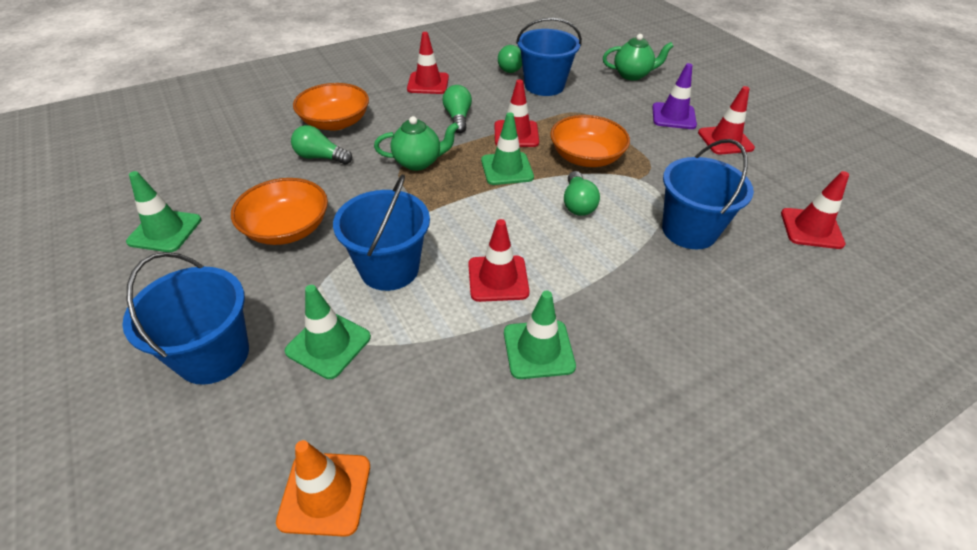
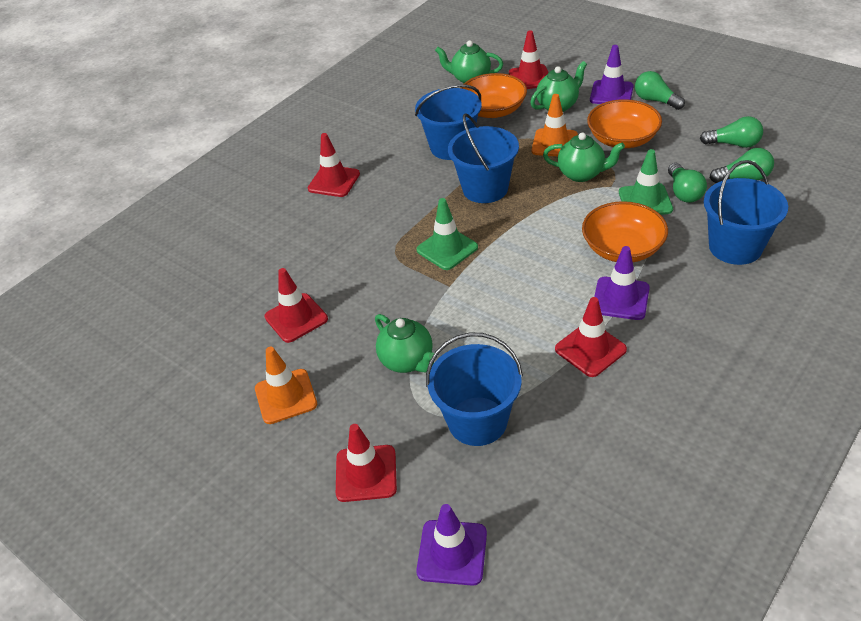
green teapot: 2 -> 4
green traffic cone: 4 -> 2
orange traffic cone: 1 -> 2
purple traffic cone: 1 -> 3

